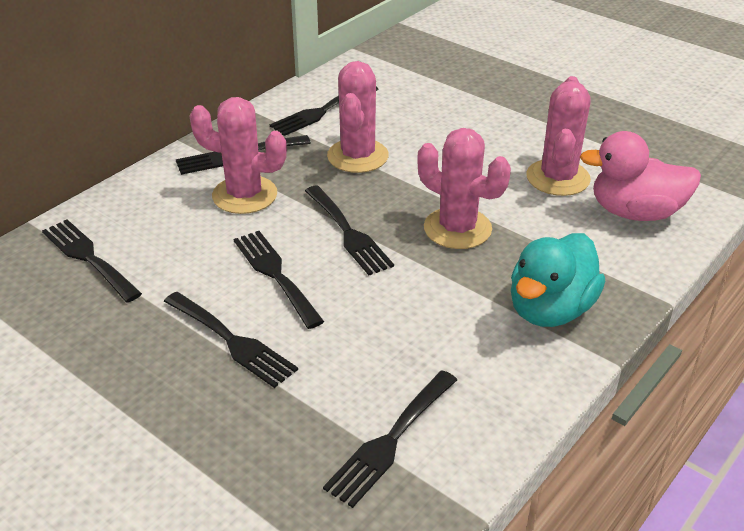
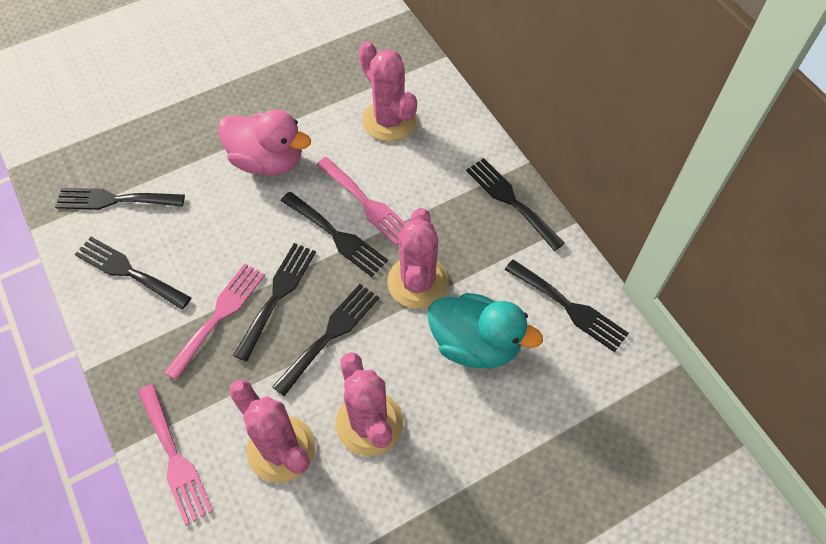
pink fork: 0 -> 3

